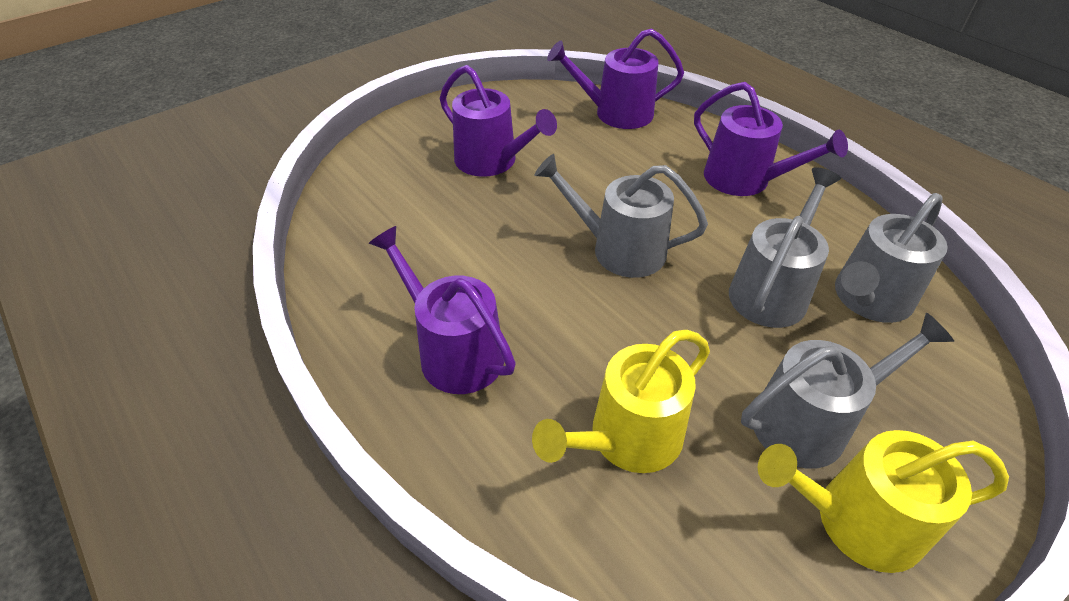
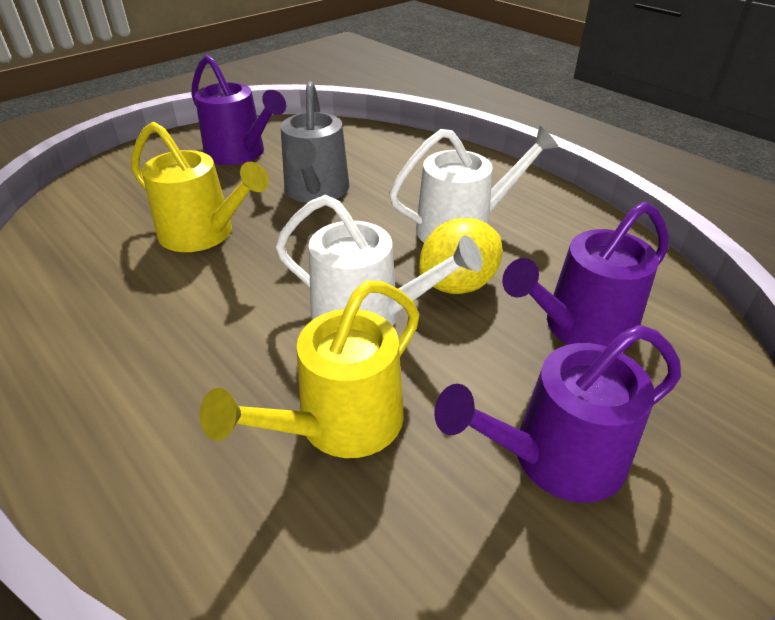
grey watering can: 4 -> 1
purple watering can: 4 -> 3
white watering can: 0 -> 2
yellow lemon: 0 -> 1

